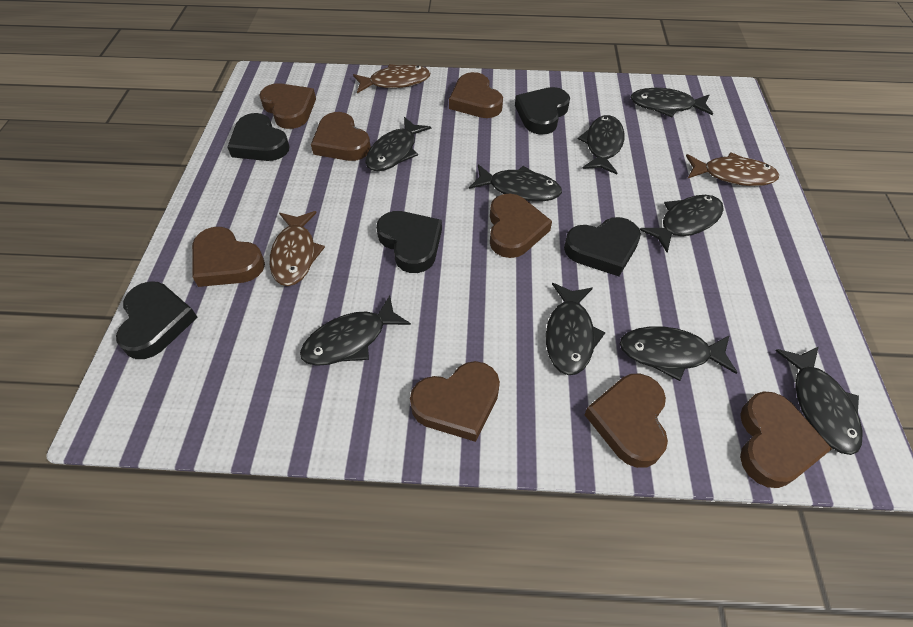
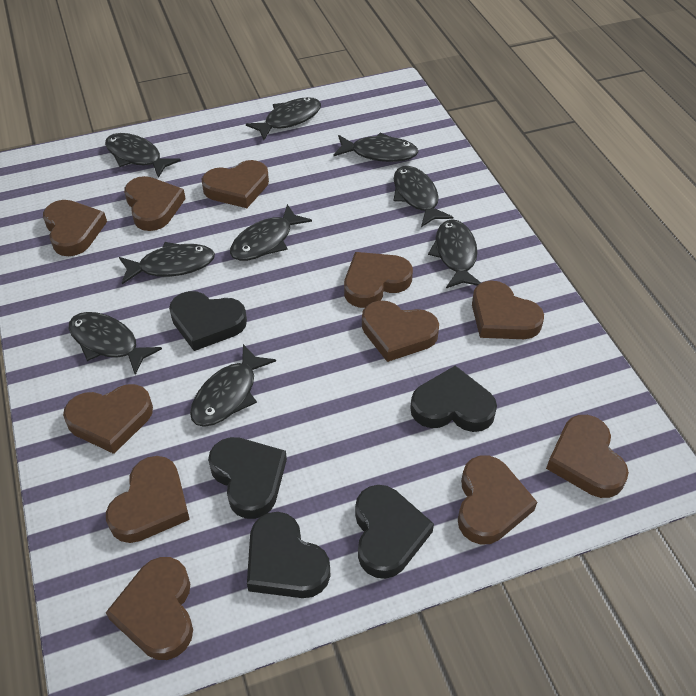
brown fish: 3 -> 0
brown heart: 8 -> 11

